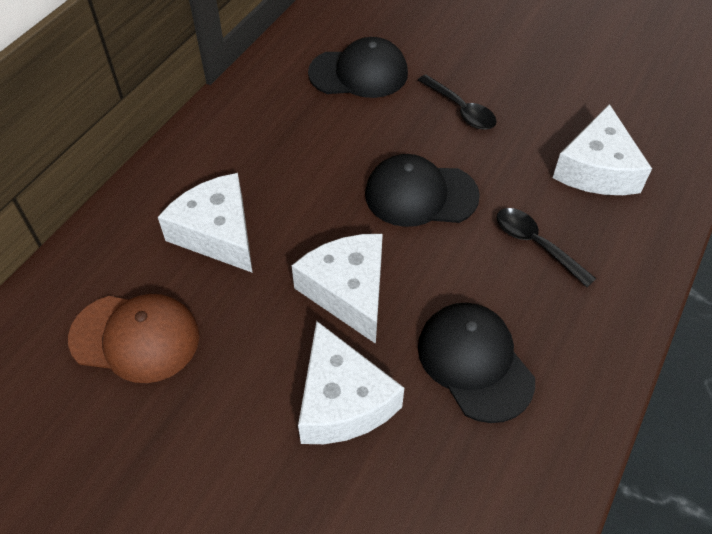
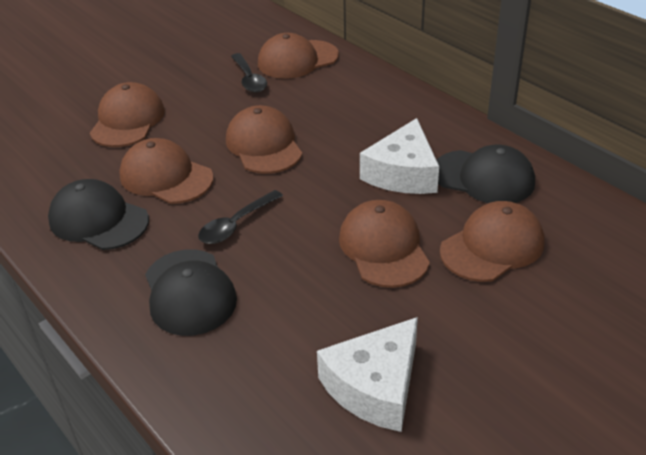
brown cap: 1 -> 6
white cheese: 4 -> 2

